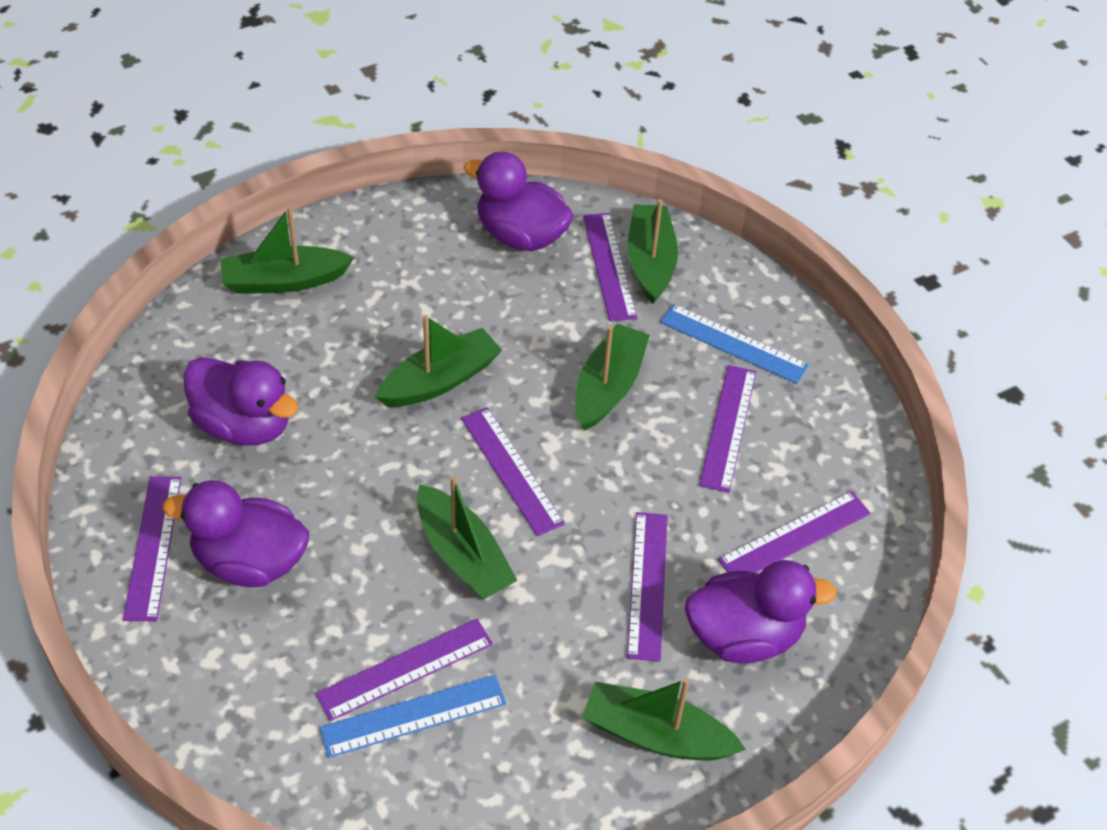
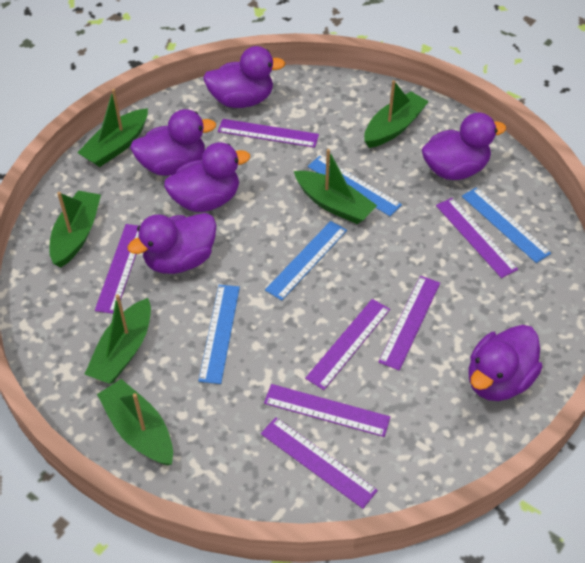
blue ruler: 2 -> 4
purple duck: 4 -> 6

